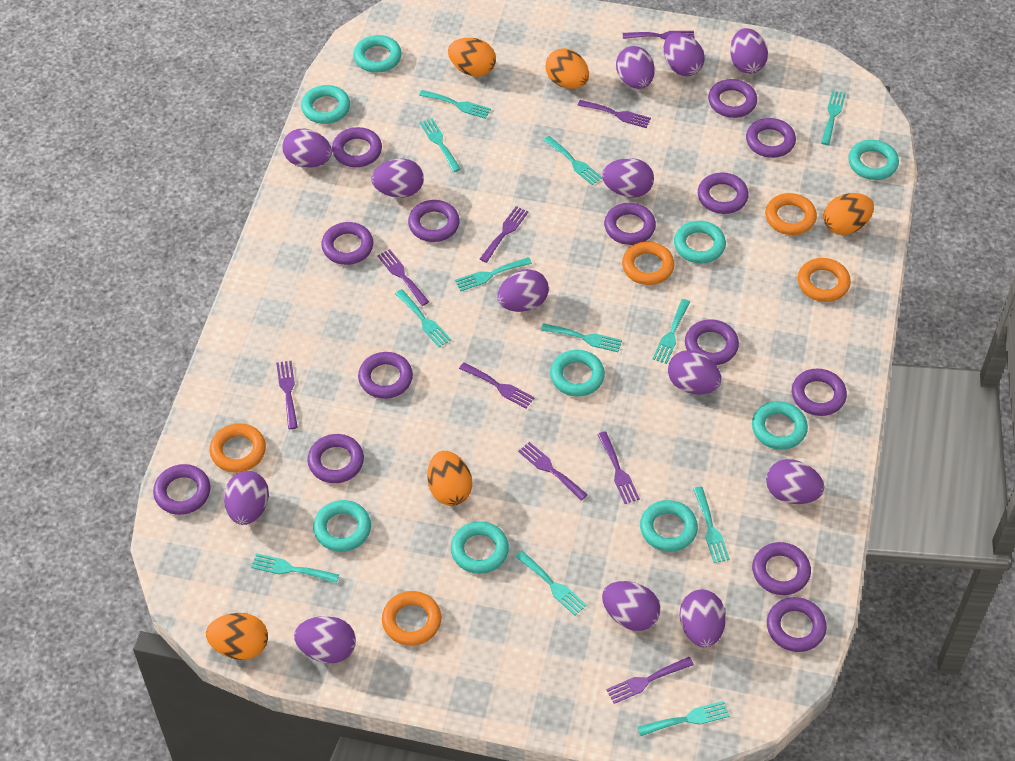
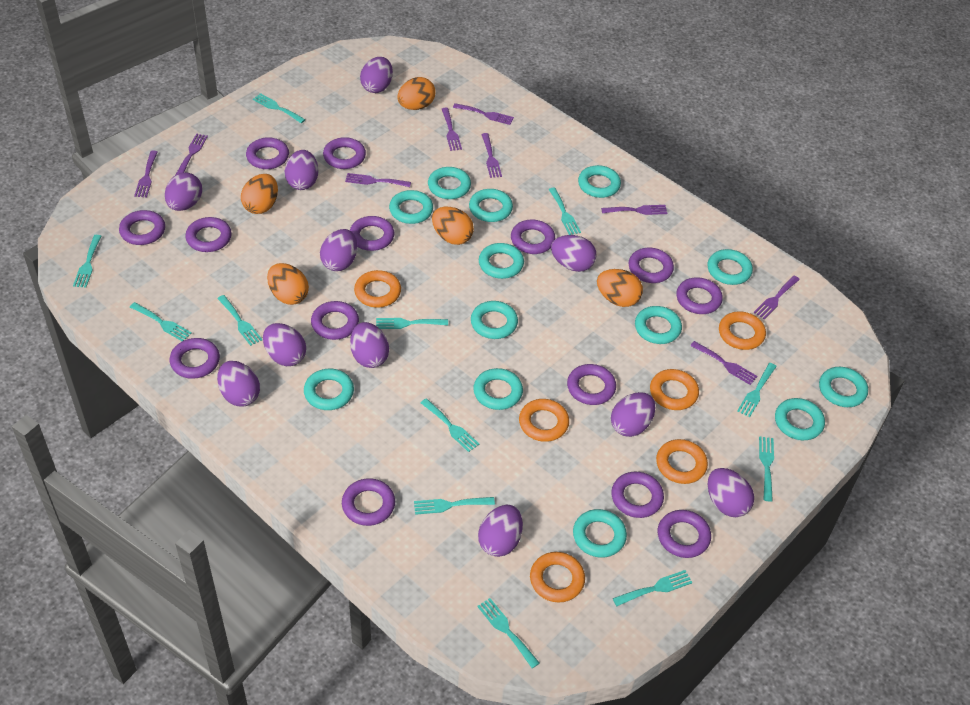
orange ring: 5 -> 6
purple egg: 13 -> 11
turquoise ring: 9 -> 13

